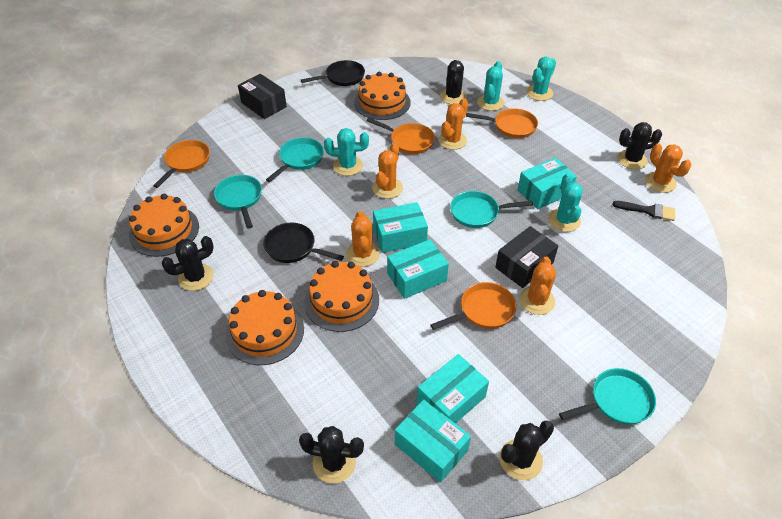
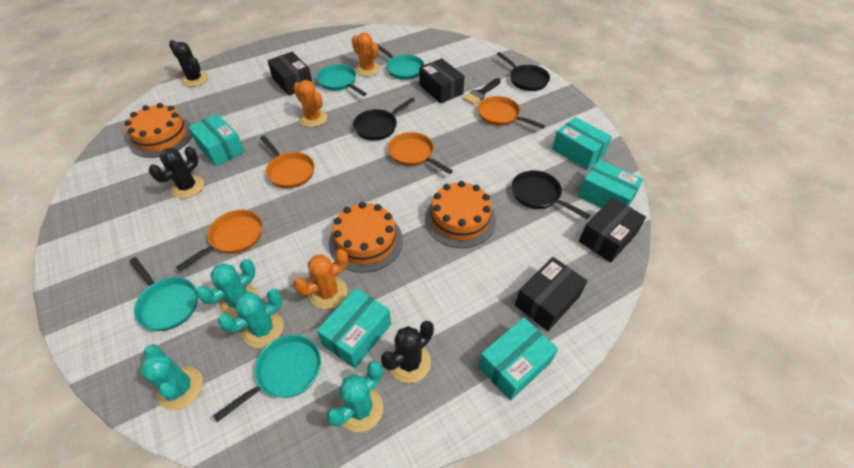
black box: 2 -> 4
black cactus: 5 -> 3
black pan: 2 -> 3
orange cactus: 5 -> 3
orange cake: 4 -> 3

